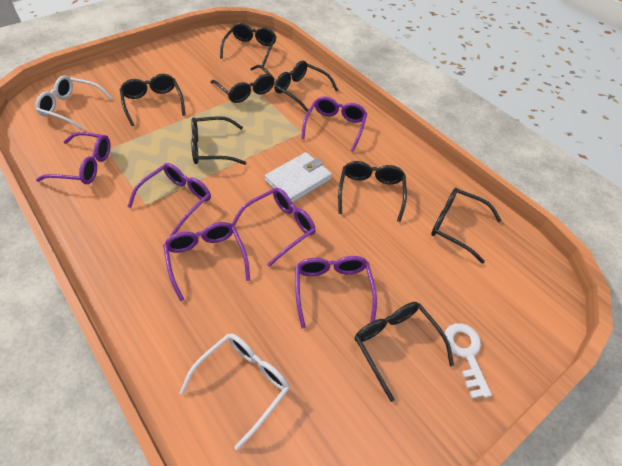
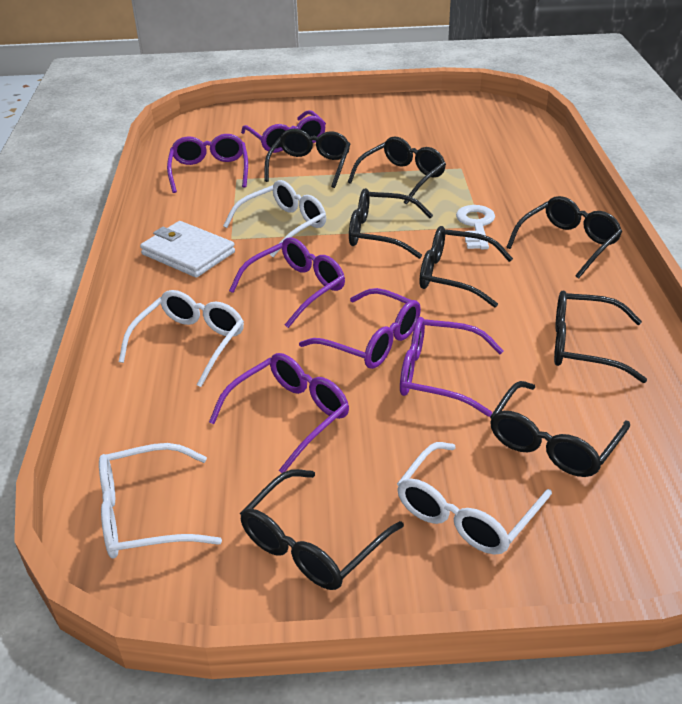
white glasses: 2 -> 4

